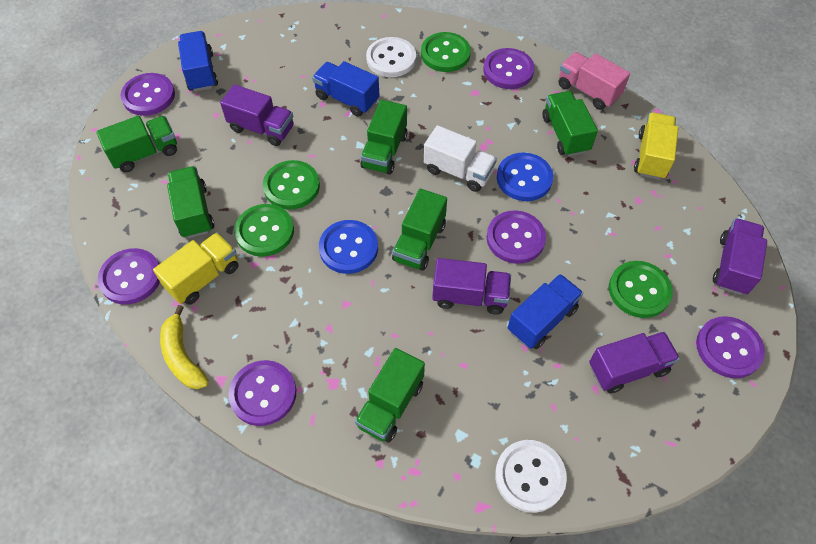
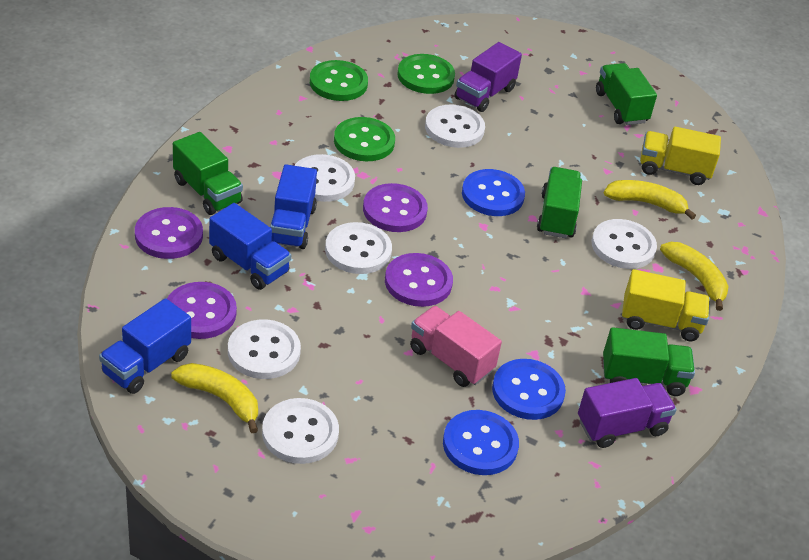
blue button: 2 -> 3
green button: 4 -> 3
green truck: 6 -> 4
purple button: 6 -> 4
purple truck: 4 -> 2
white button: 2 -> 6
white truck: 1 -> 0
yellow banana: 1 -> 3

